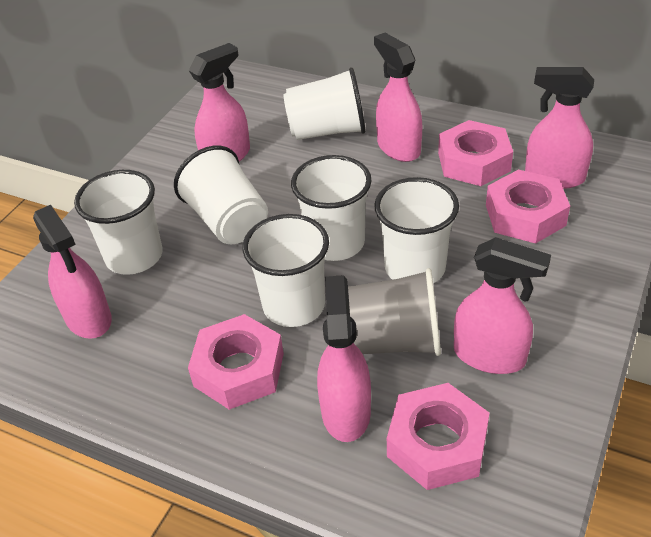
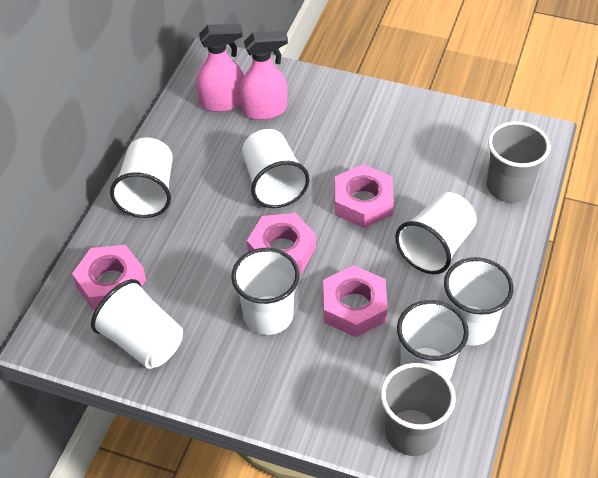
grey cup: 1 -> 2
pink spray bottle: 6 -> 2
white cup: 6 -> 7

